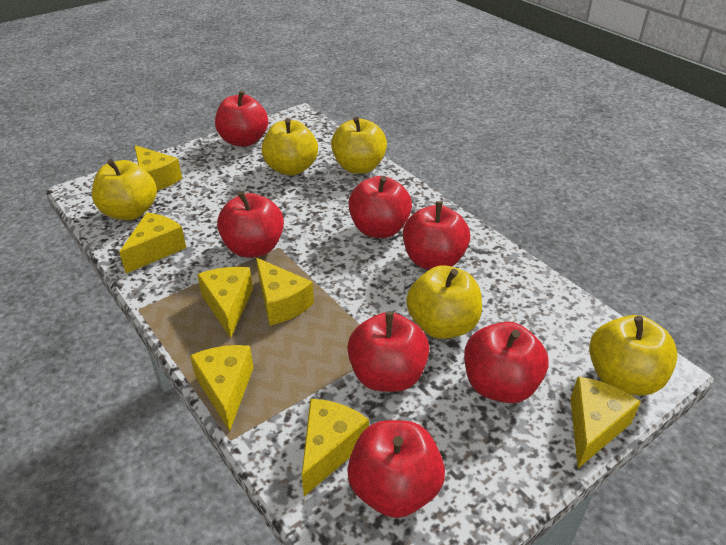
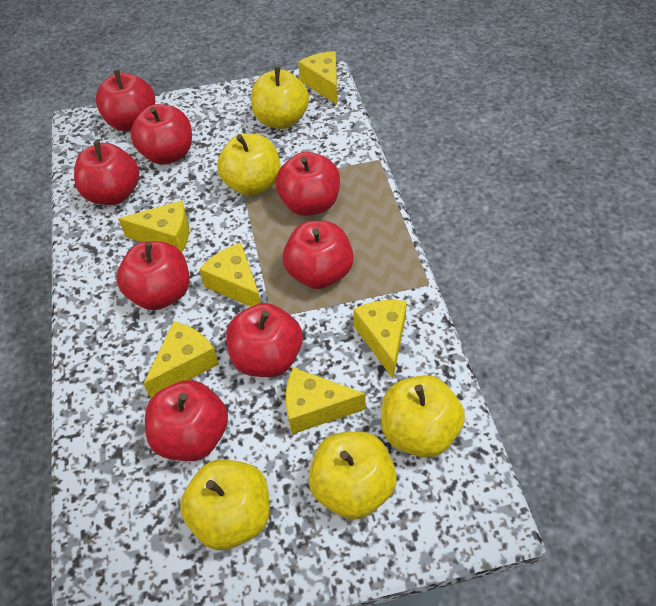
red apple: 7 -> 8
yellow cheese: 7 -> 6

